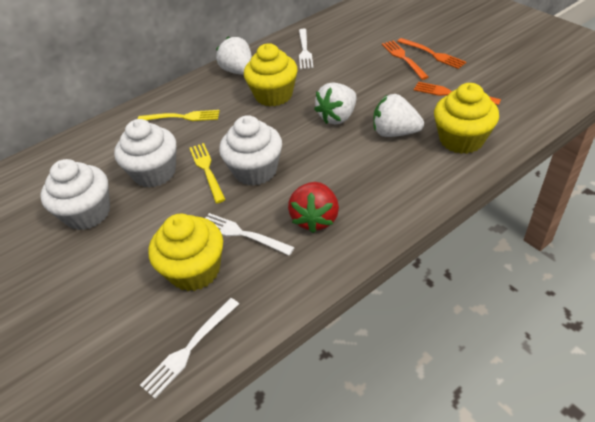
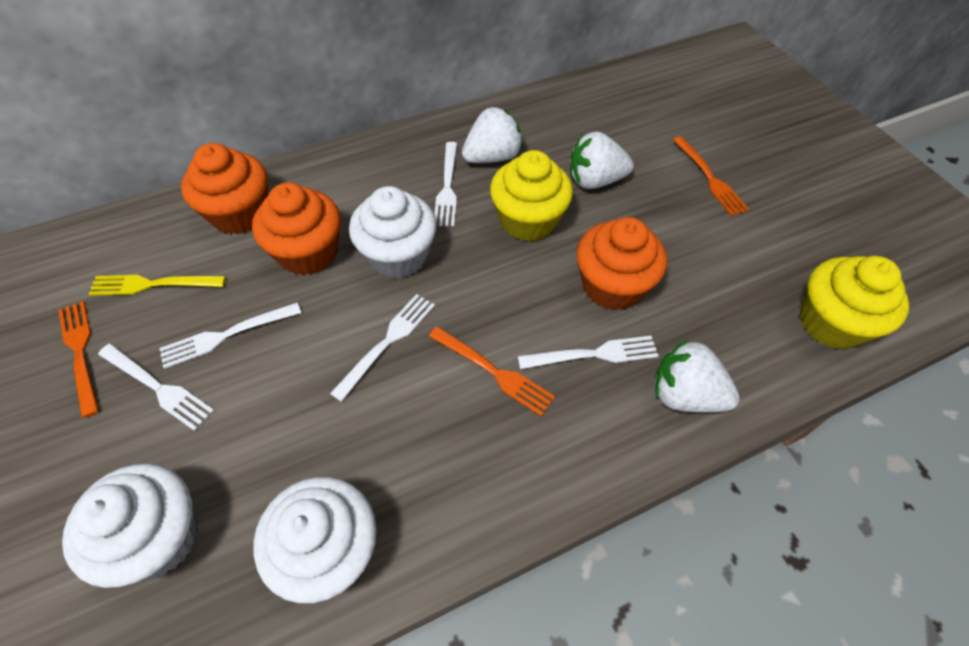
orange cupcake: 0 -> 3
red strawberry: 1 -> 0
white fork: 3 -> 5
yellow cupcake: 3 -> 2
yellow fork: 2 -> 1

